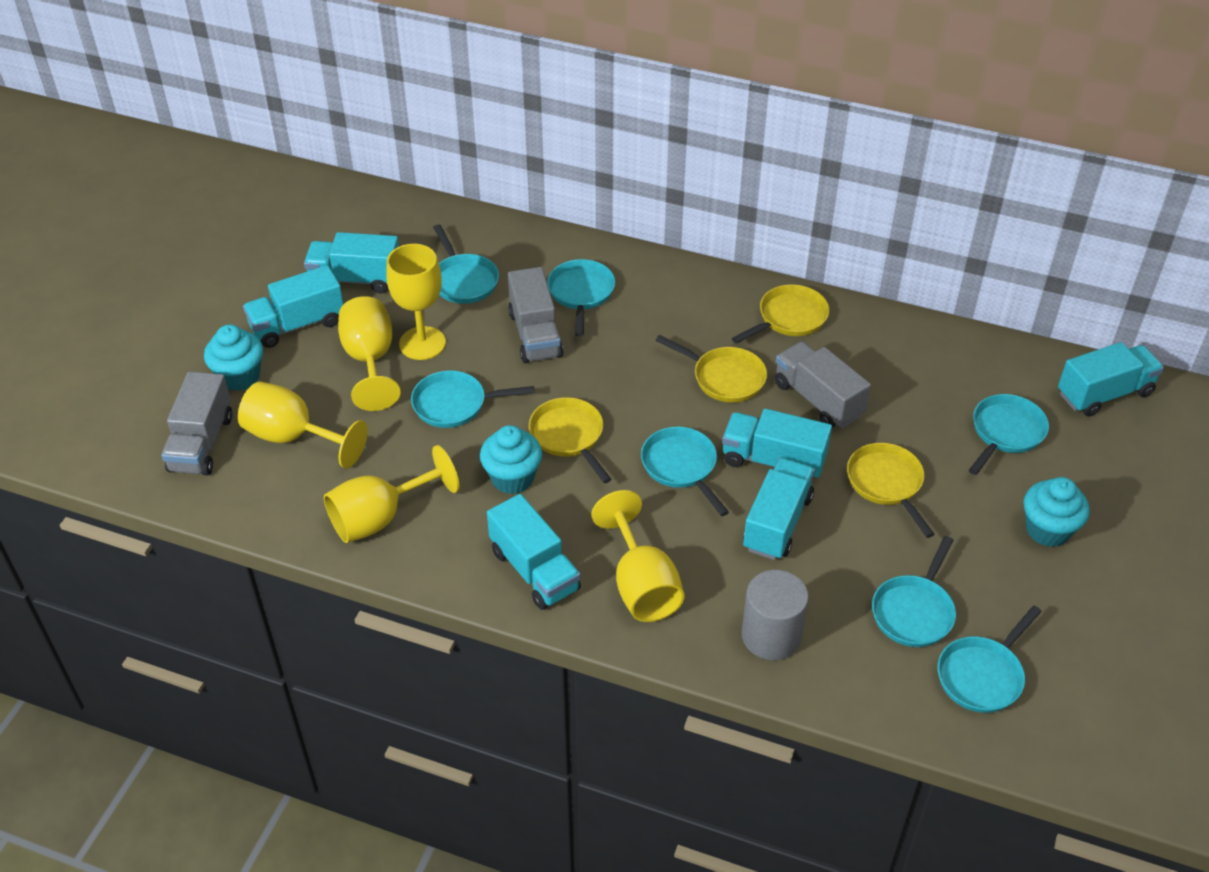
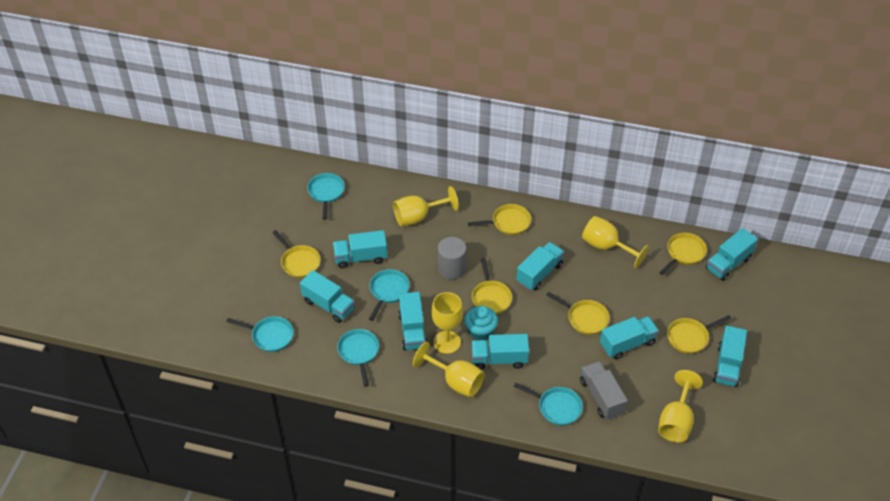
grey truck: 3 -> 1
turquoise cupcake: 3 -> 1
turquoise pan: 7 -> 5
turquoise truck: 6 -> 8
yellow pan: 4 -> 6

